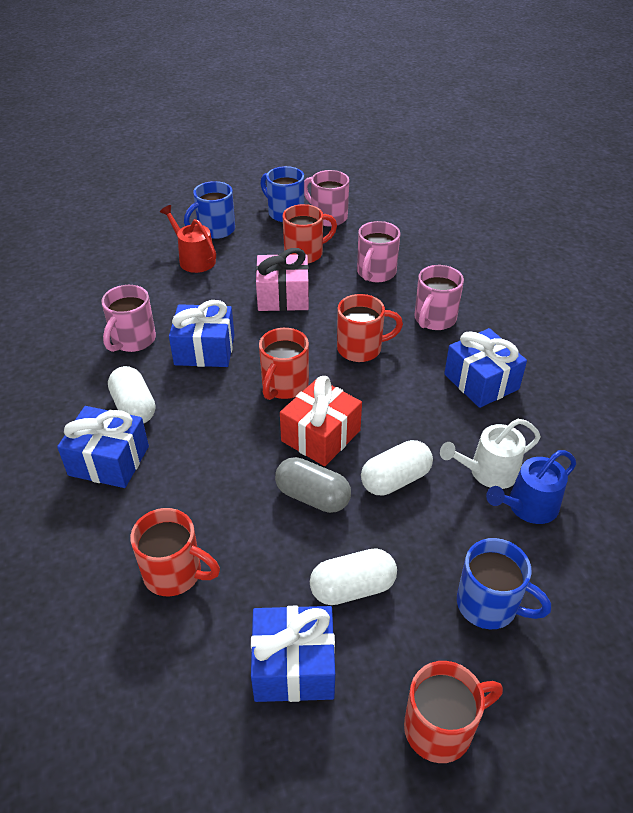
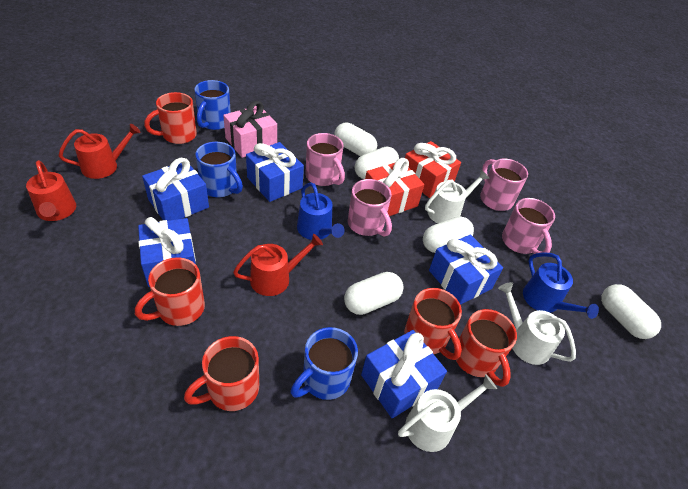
blue gift: 4 -> 5
blue watering can: 1 -> 2
grey capsule: 1 -> 0
red gift: 1 -> 2
red watering can: 1 -> 3
white capsule: 3 -> 5
white watering can: 1 -> 3

